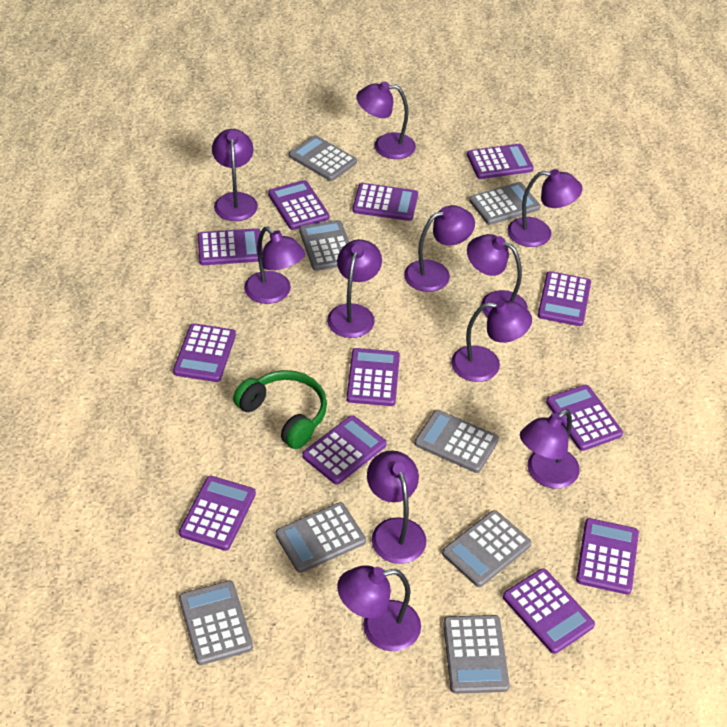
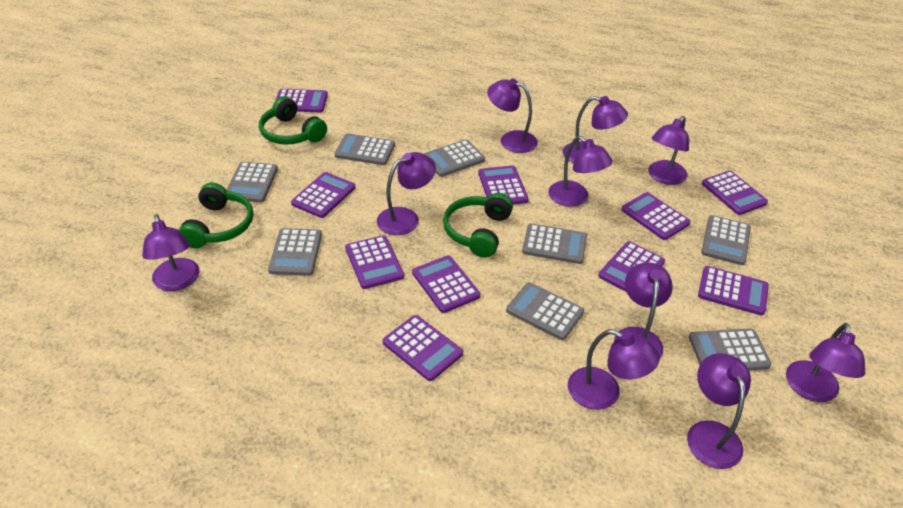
green headphones: 1 -> 3
purple calculator: 12 -> 10
purple lamp: 11 -> 10

